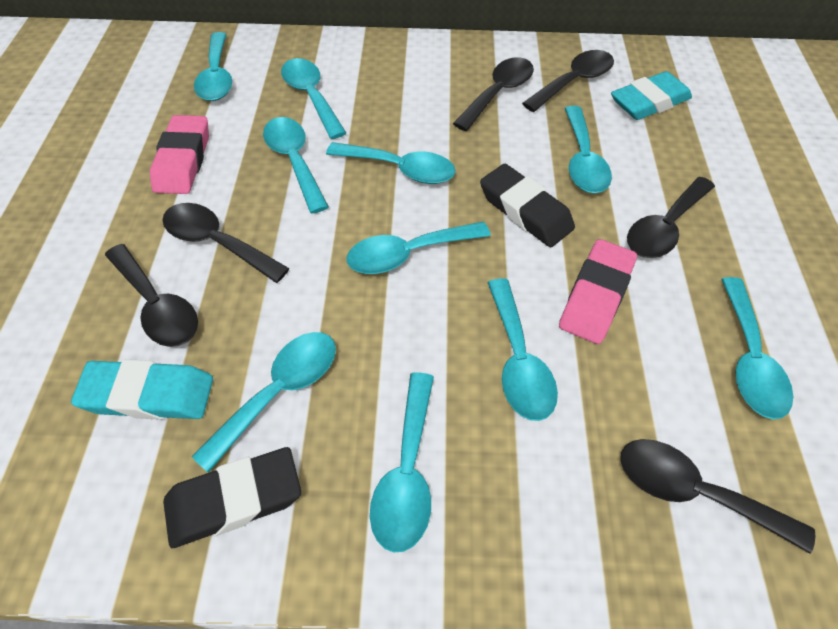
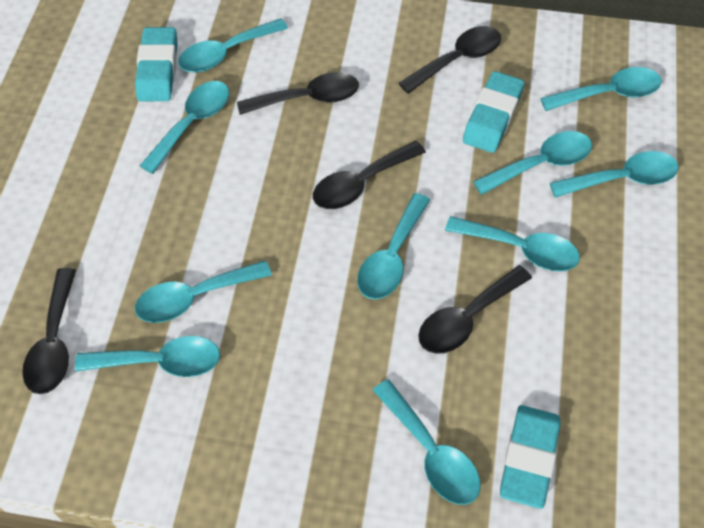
black eraser: 2 -> 0
black spoon: 6 -> 5
pink eraser: 2 -> 0
turquoise eraser: 2 -> 3

